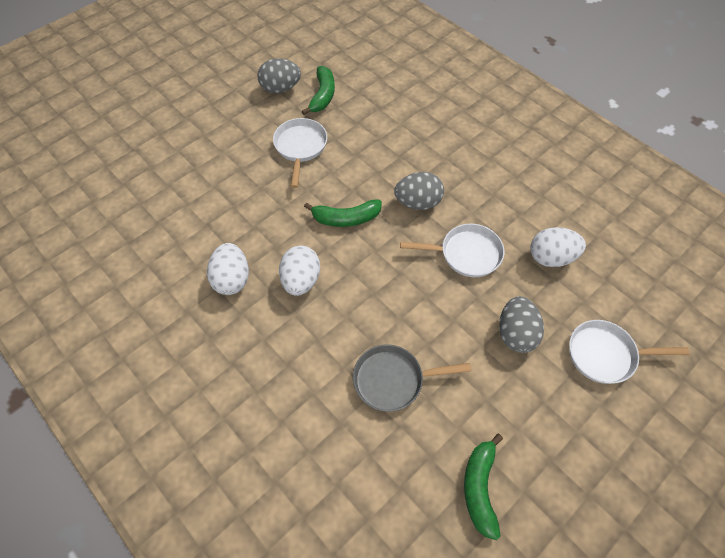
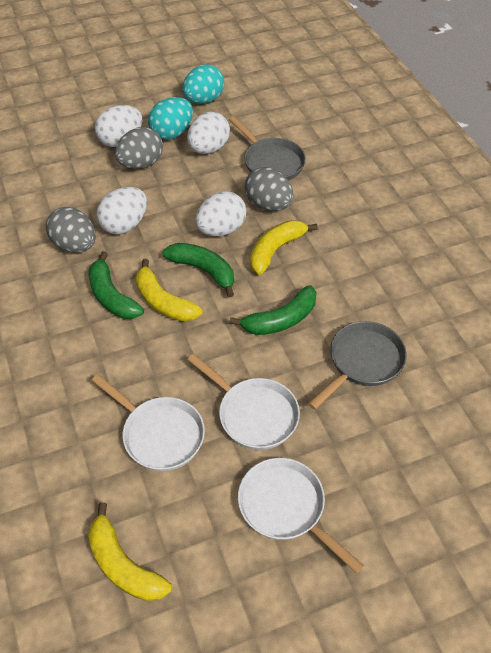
grey pan: 1 -> 2
turquoise egg: 0 -> 2
white egg: 3 -> 4
yellow banana: 0 -> 3

